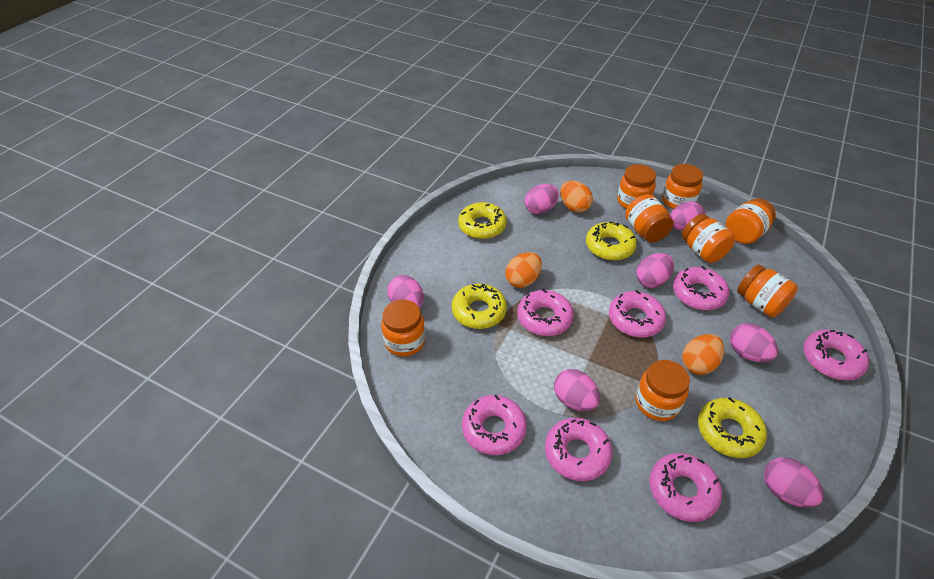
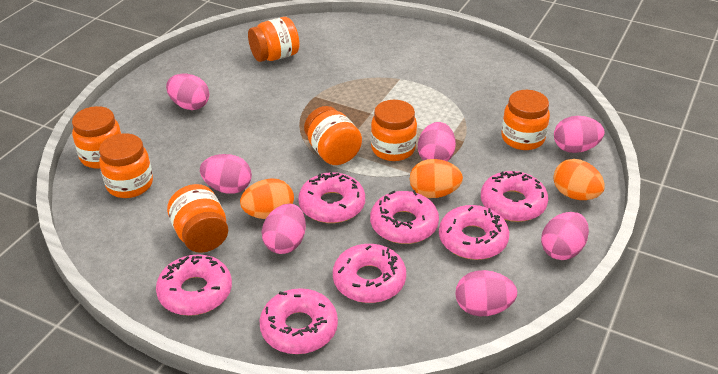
orange jar: 8 -> 7
yellow donut: 4 -> 0

